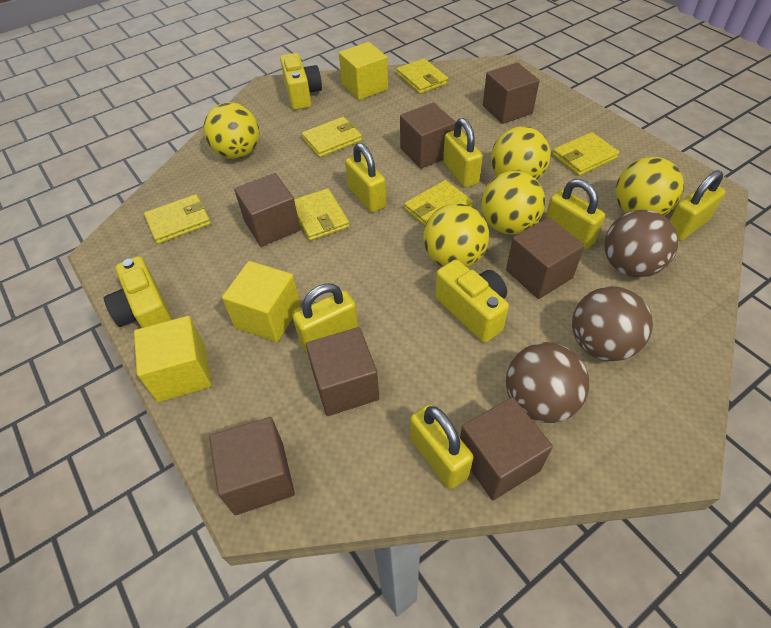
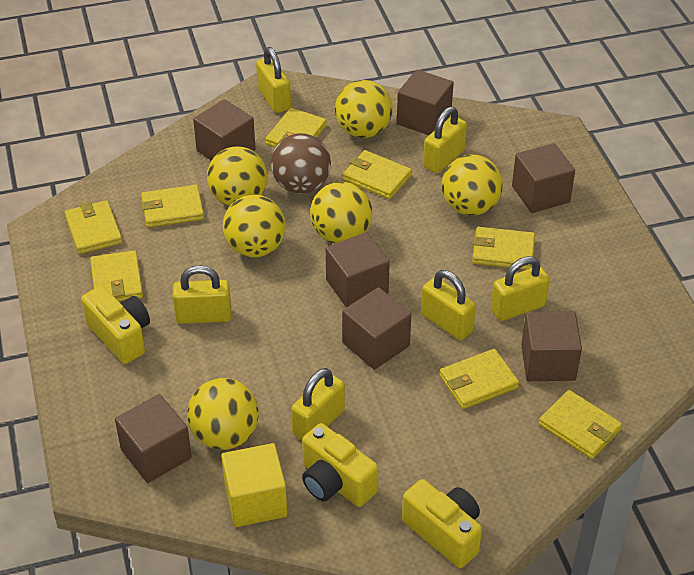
brown ball: 3 -> 1
yellow ball: 5 -> 6
yellow cube: 3 -> 1
yellow wallet: 6 -> 8

